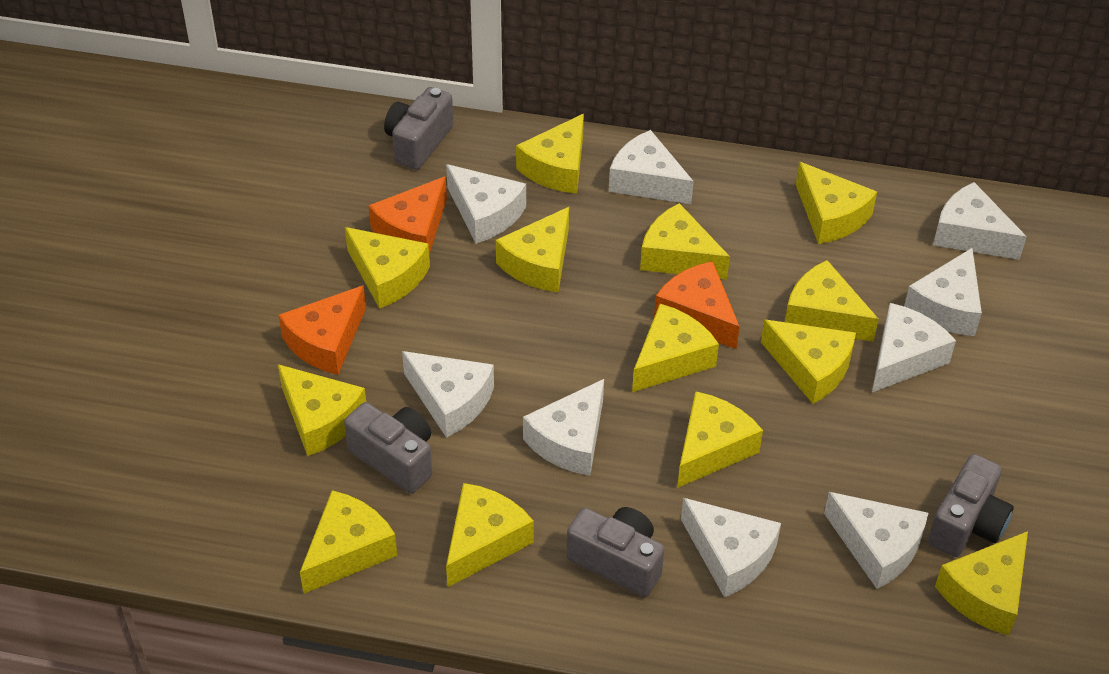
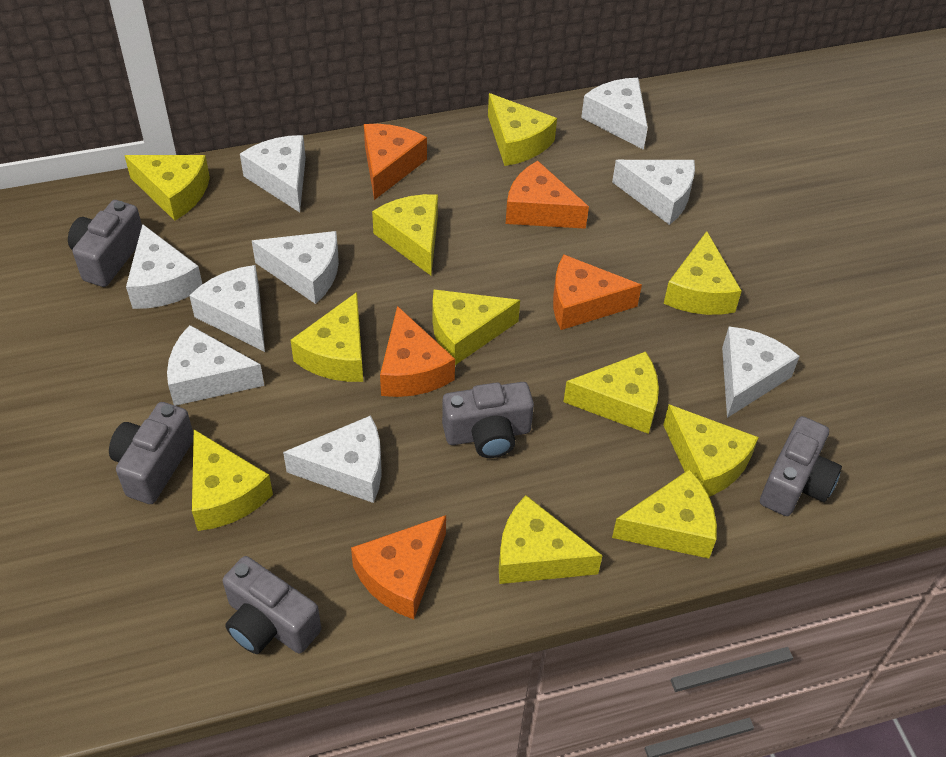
grey camera: 4 -> 5
orange cheese: 3 -> 5
yellow cheese: 13 -> 11

